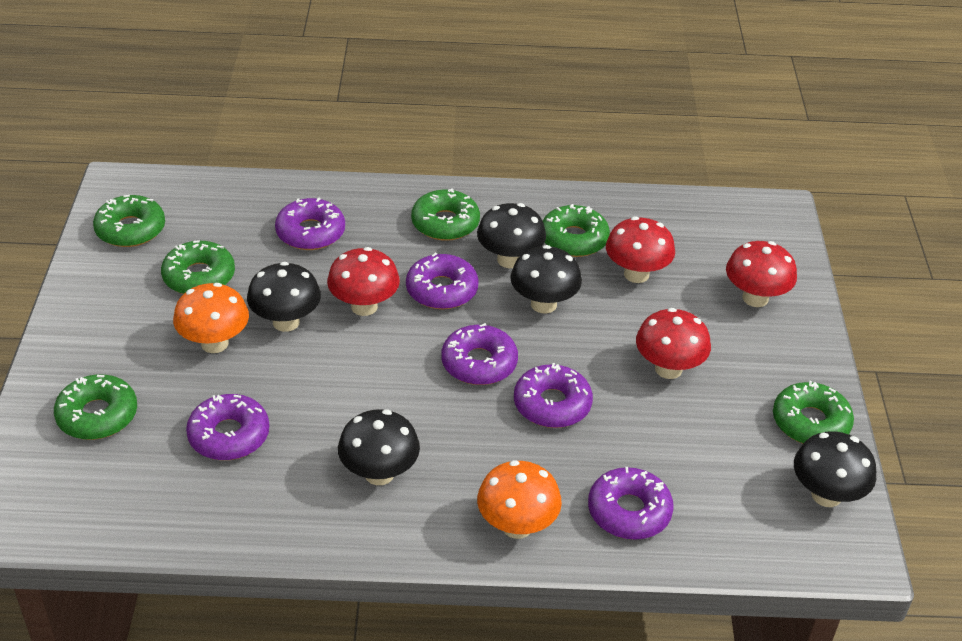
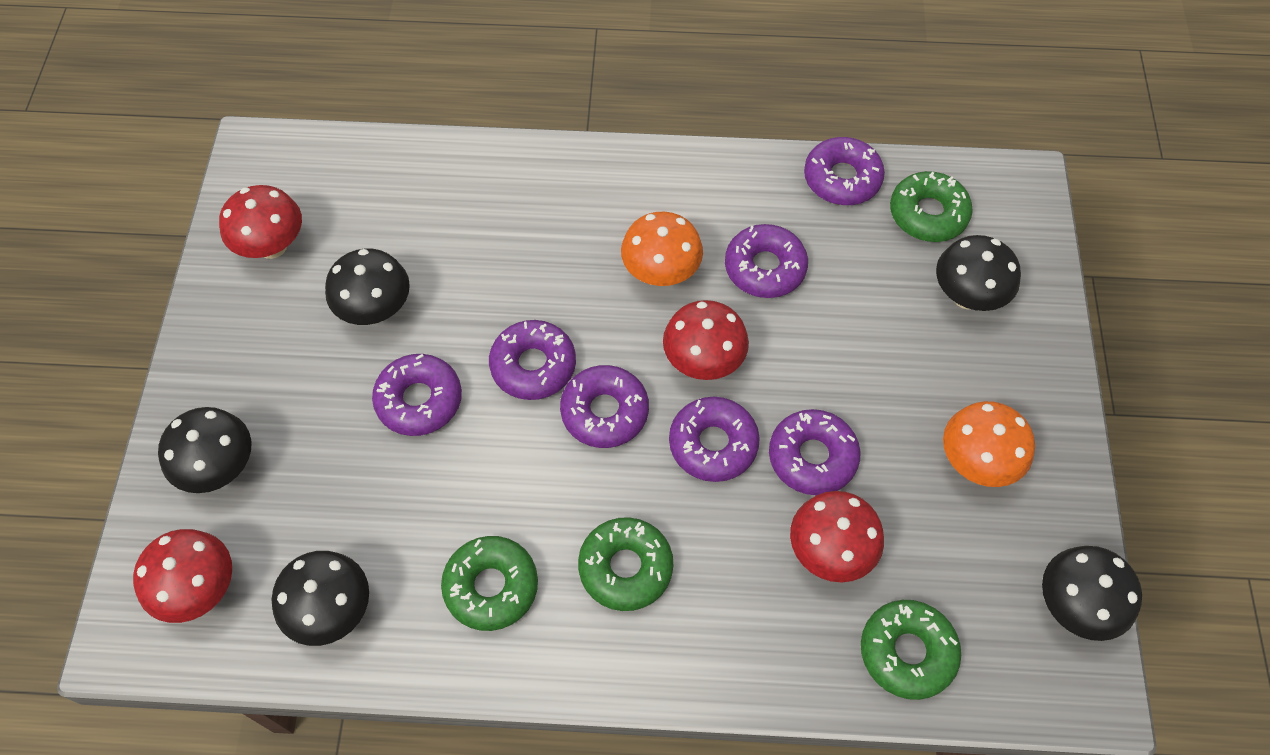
green donut: 6 -> 4
purple donut: 6 -> 7

